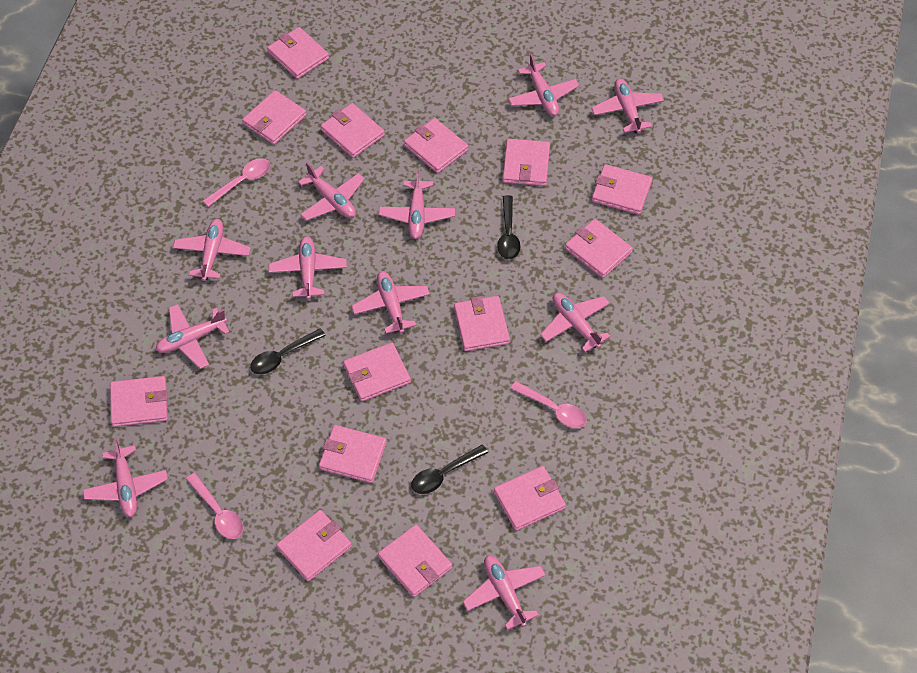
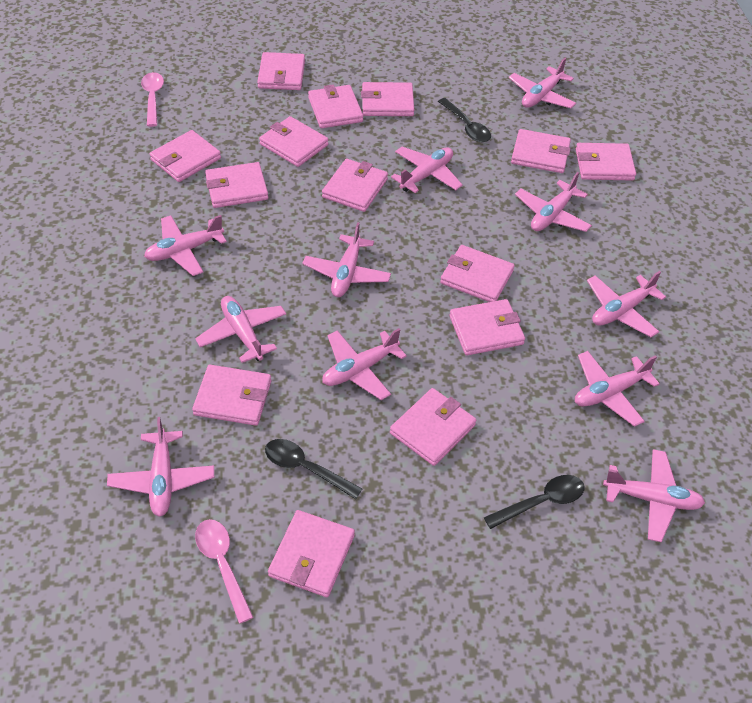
pink spoon: 3 -> 2

